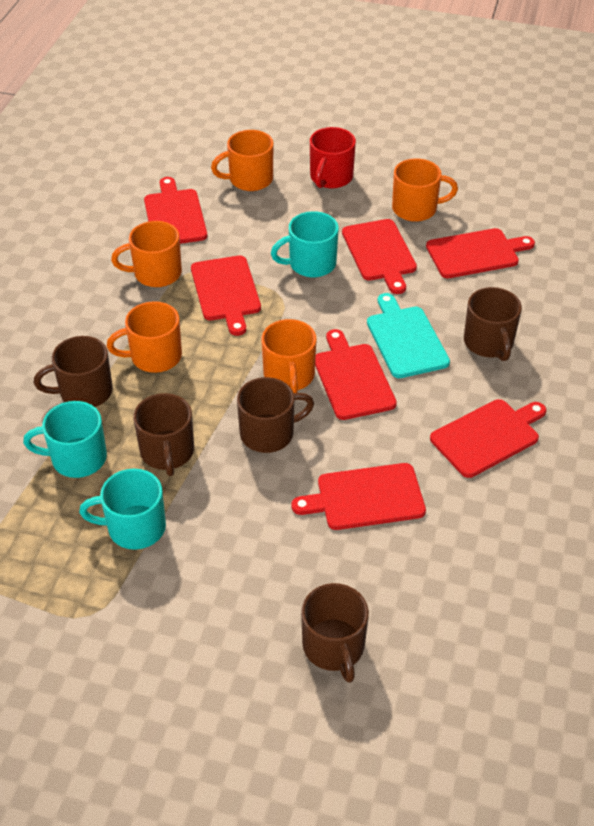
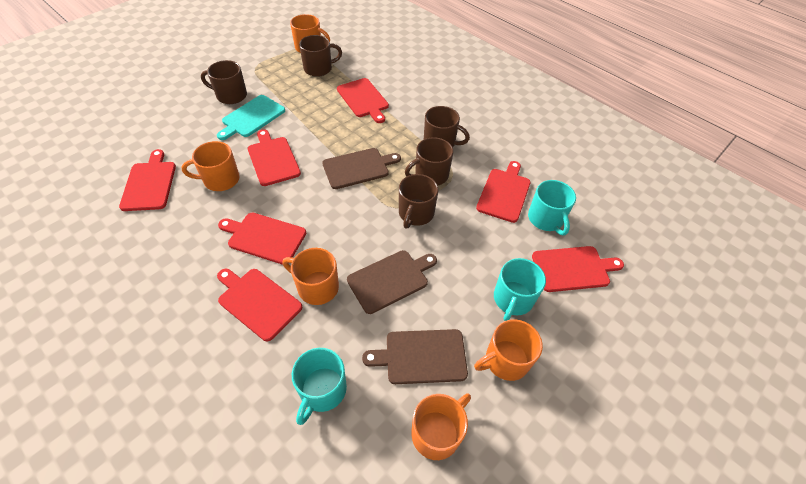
brown cutting board: 0 -> 3
red mug: 1 -> 0

